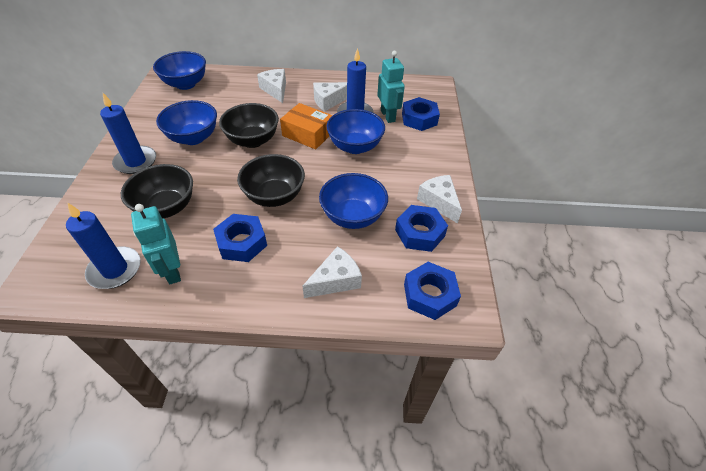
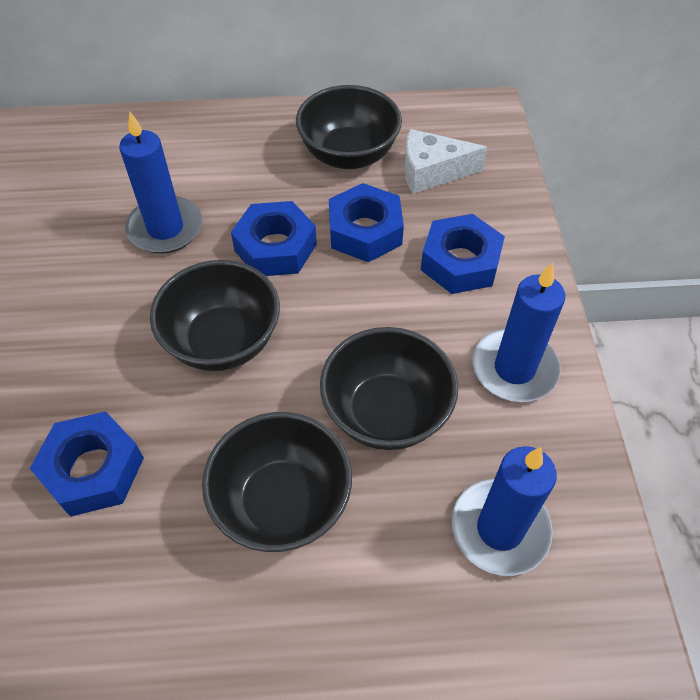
black bowl: 3 -> 4
blue bowl: 4 -> 0
orange box: 1 -> 0
turquoise robot: 2 -> 0
white cheese: 4 -> 1

